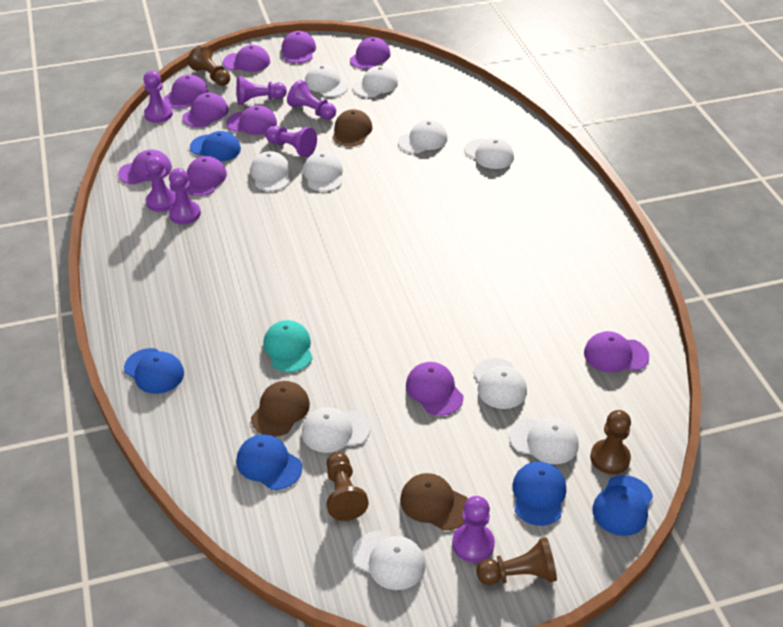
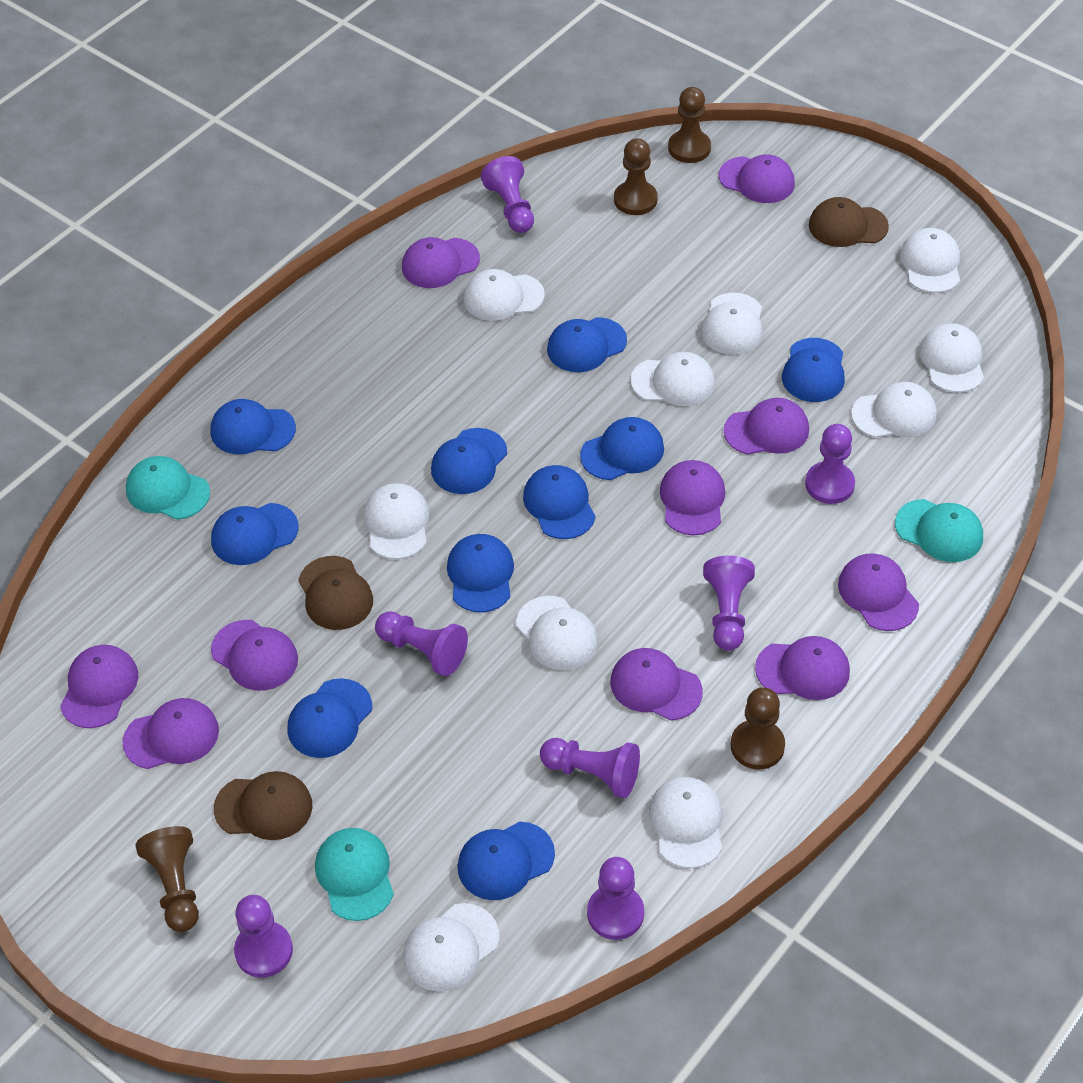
blue cap: 5 -> 10
turquoise cap: 1 -> 3

